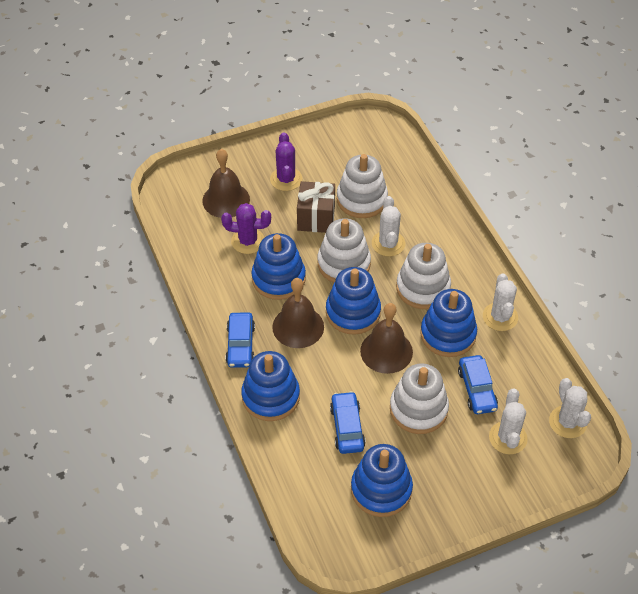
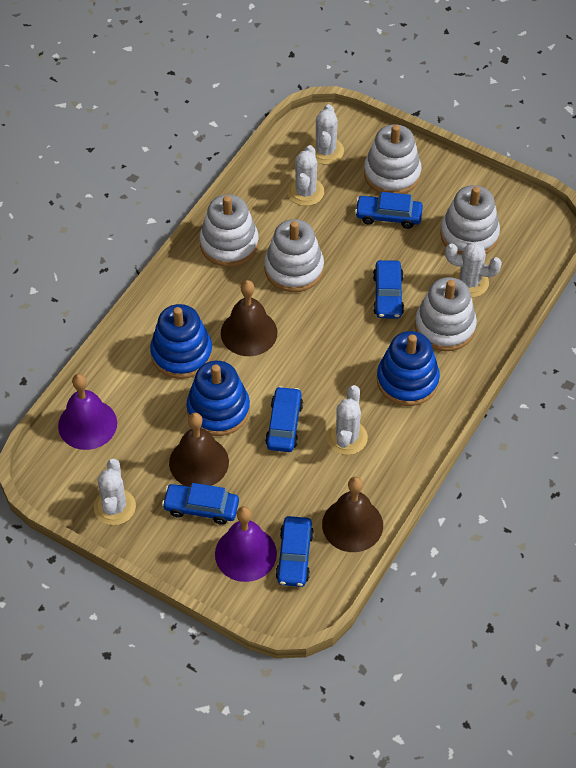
blue car: 3 -> 5
blue stacking toy: 5 -> 3
brown gift: 1 -> 0
purple bell: 0 -> 2
purple cactus: 2 -> 0
white cactus: 4 -> 5
white stacking toy: 4 -> 5

